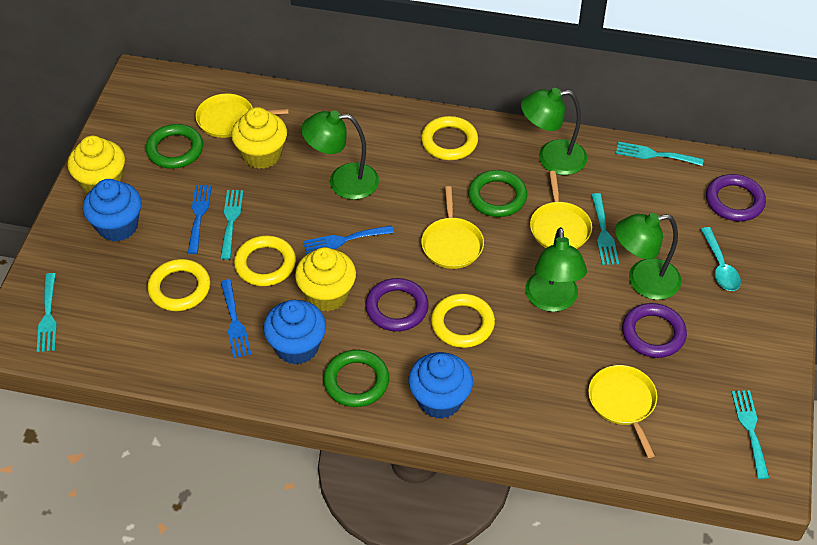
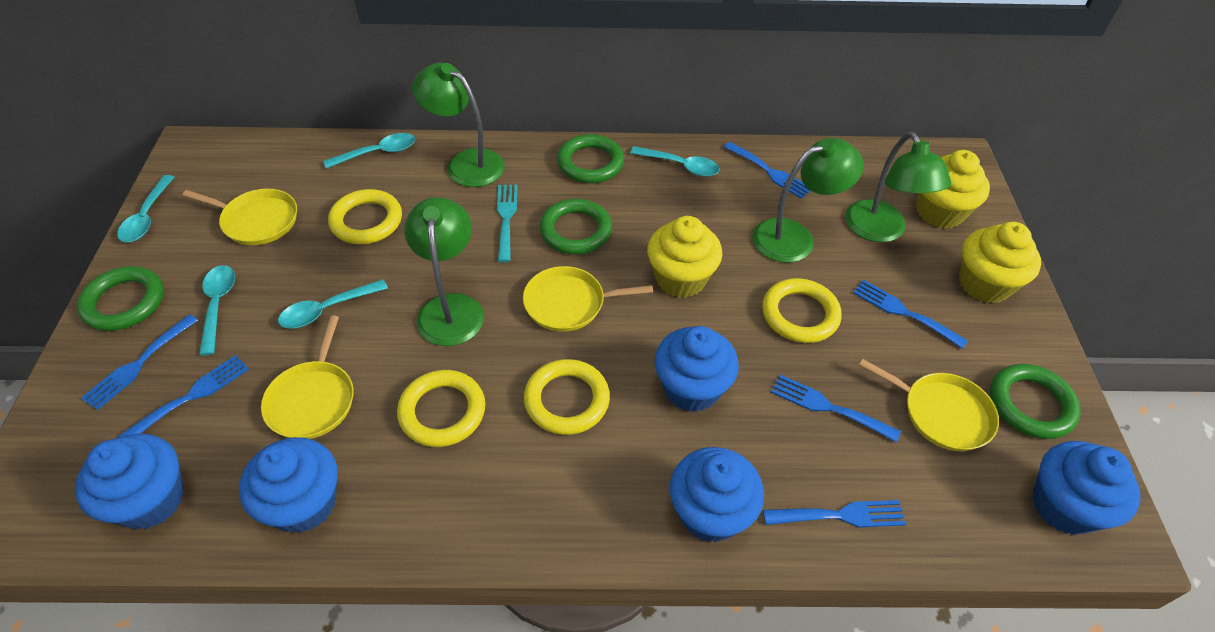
blue cupcake: 3 -> 5
blue fork: 3 -> 6
green ring: 3 -> 4
purple ring: 3 -> 0
turquoise fork: 5 -> 1
turquoise spoon: 1 -> 5

